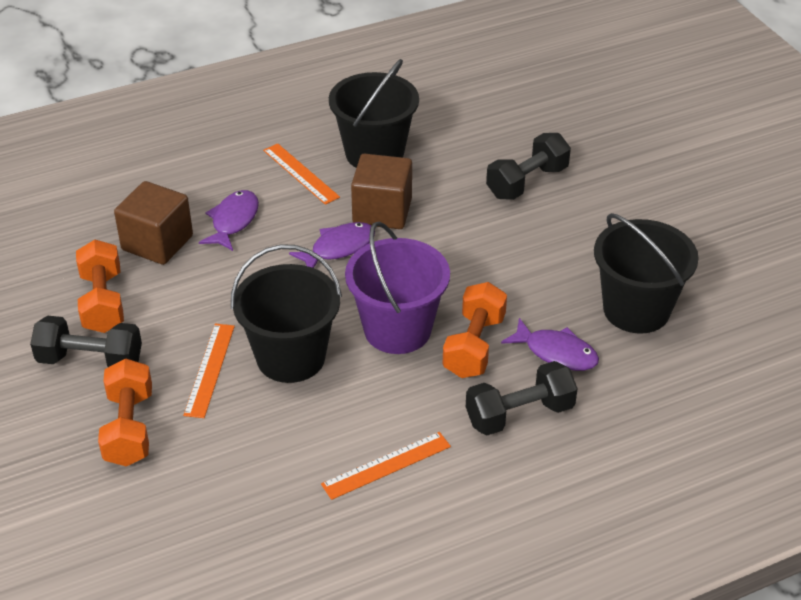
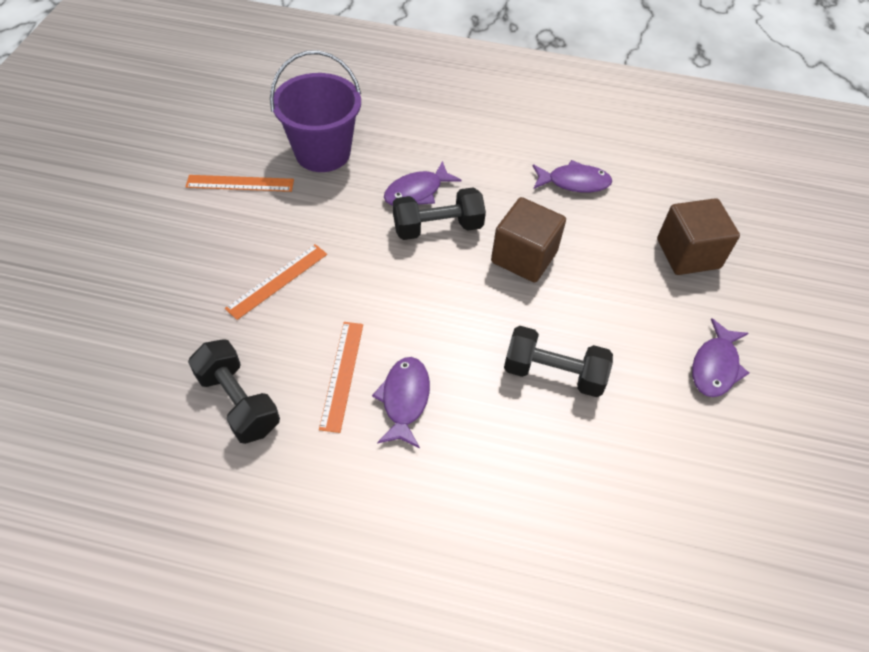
black bucket: 3 -> 0
orange dumbbell: 3 -> 0
purple fish: 3 -> 4

